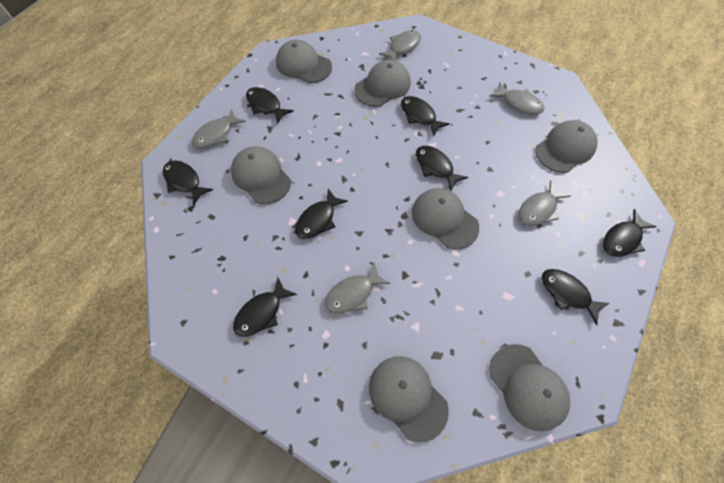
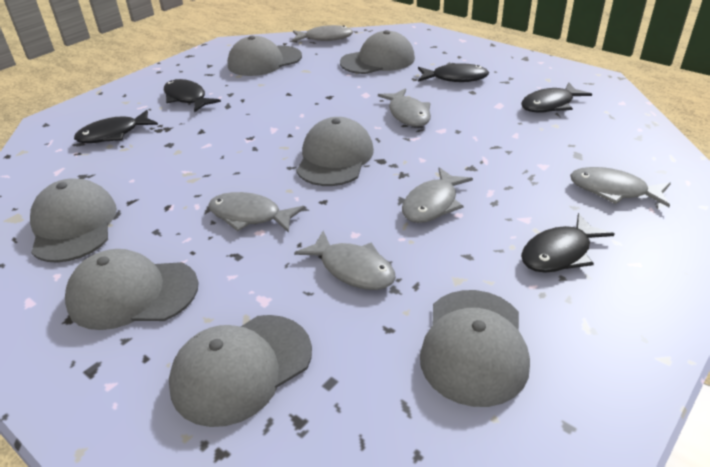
black fish: 8 -> 5
grey fish: 5 -> 6

